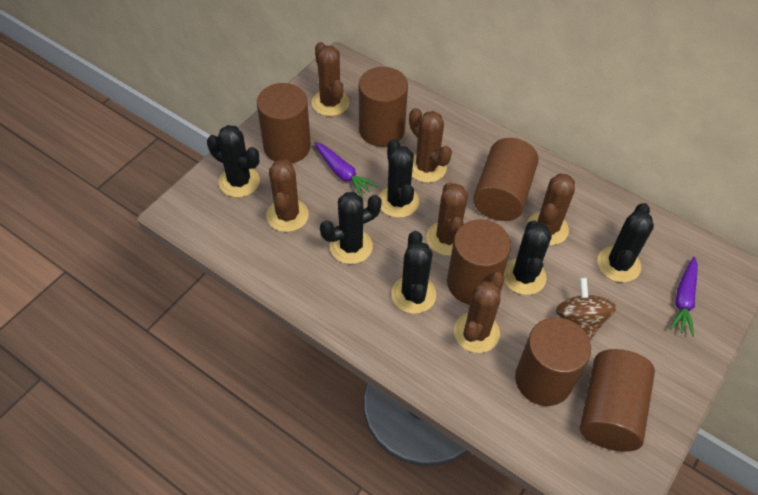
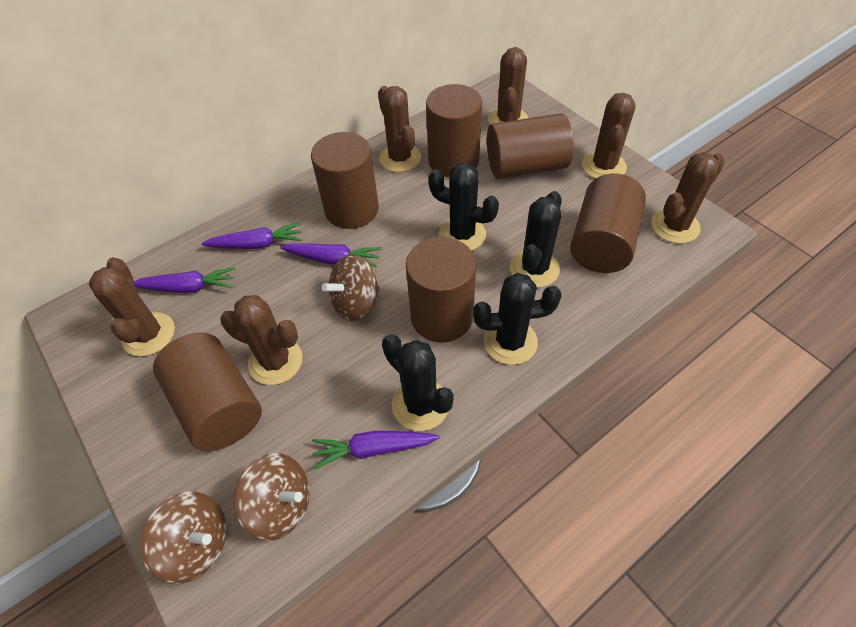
black cactus: 6 -> 4
brown spinning top: 1 -> 3
purple carrot: 2 -> 4

